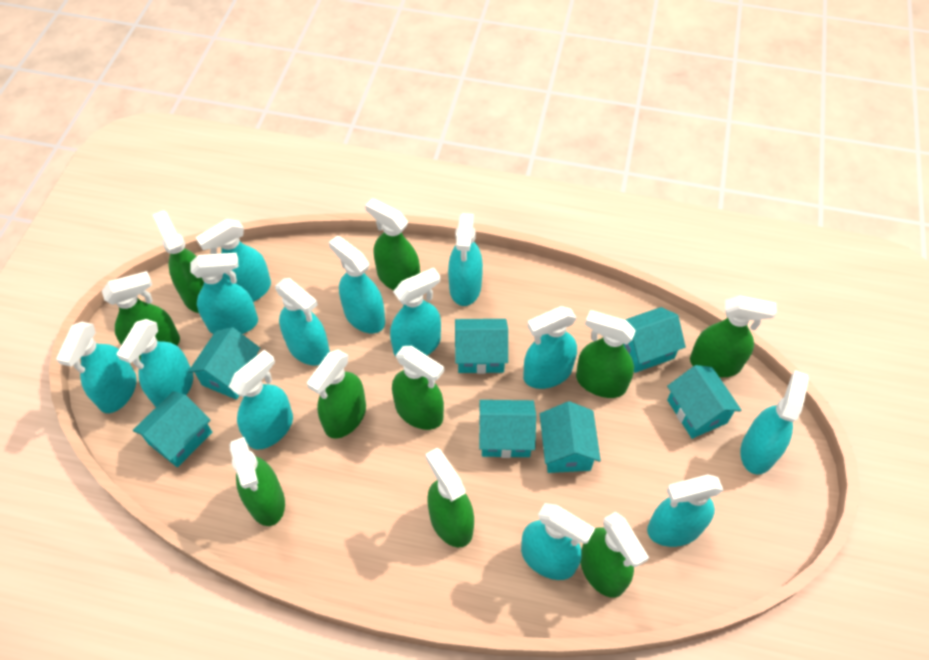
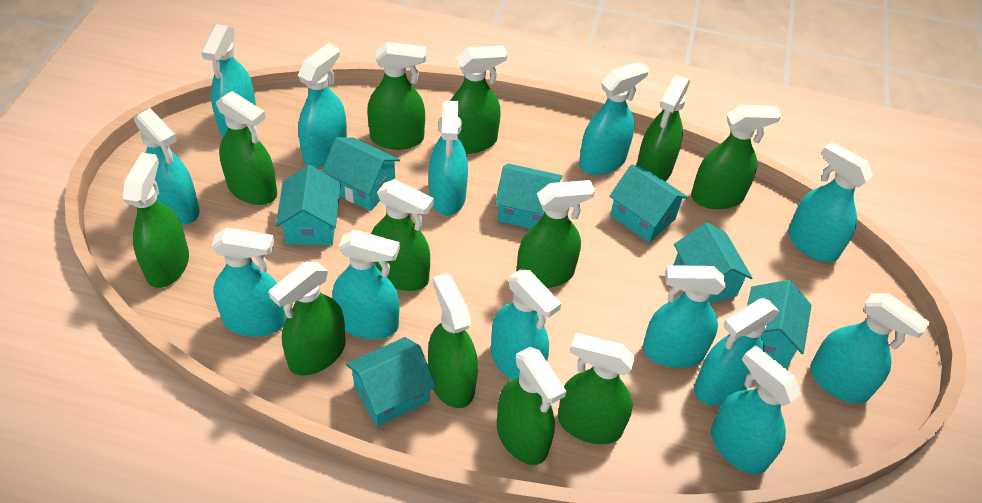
green spray bottle: 10 -> 12

